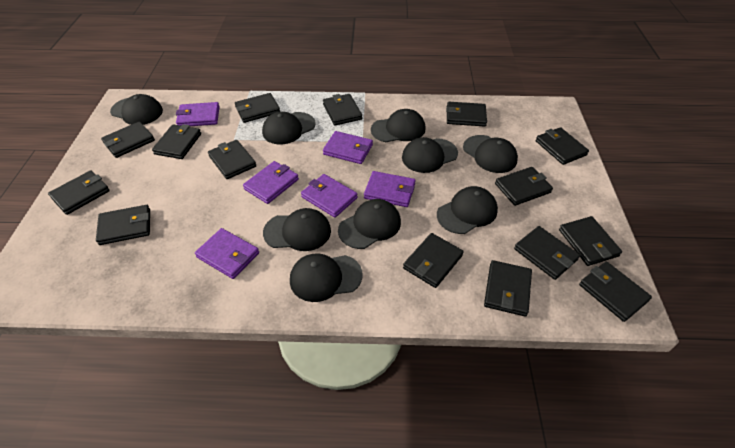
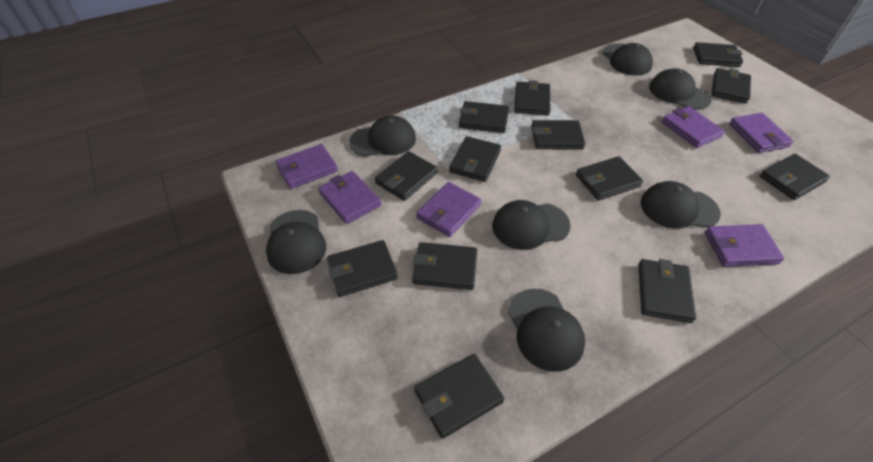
black cap: 9 -> 7
black wallet: 15 -> 13

